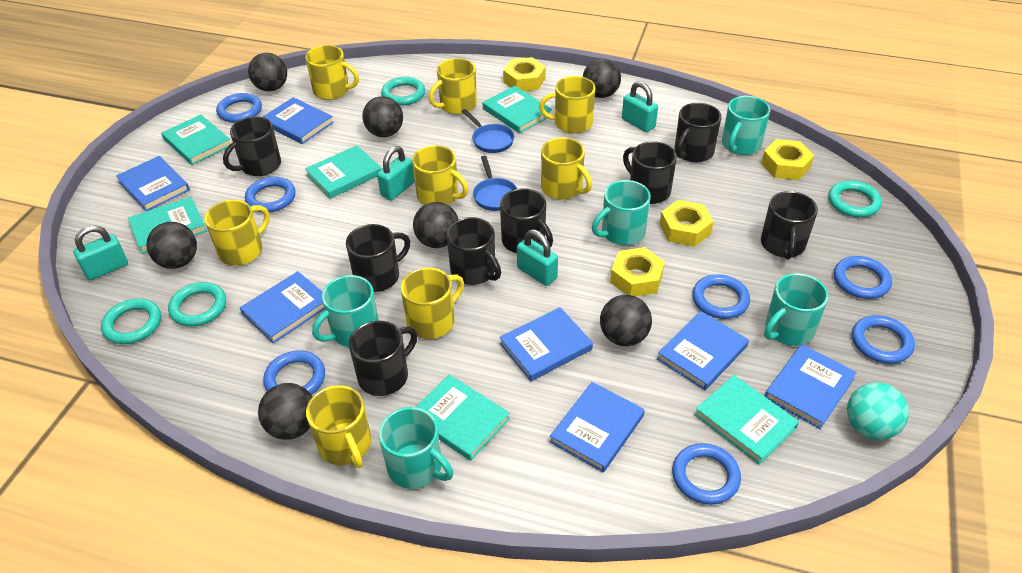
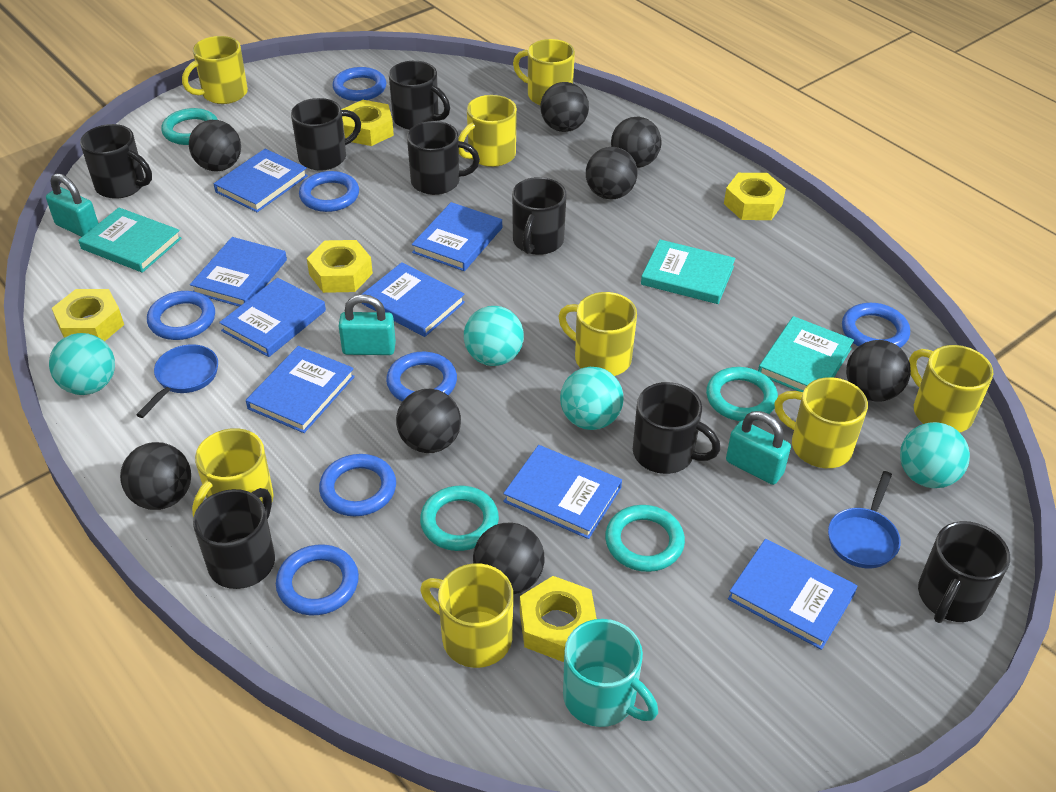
black ball: 7 -> 8
blue book: 7 -> 8
turquoise ball: 1 -> 4
turquoise book: 6 -> 3
turquoise mug: 5 -> 1
turquoise padlock: 4 -> 3
yellow nut: 4 -> 5

